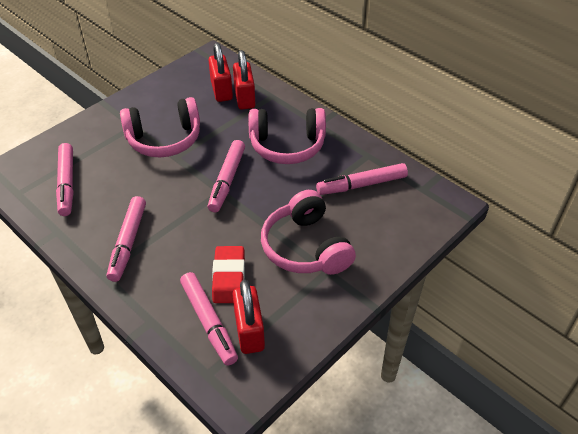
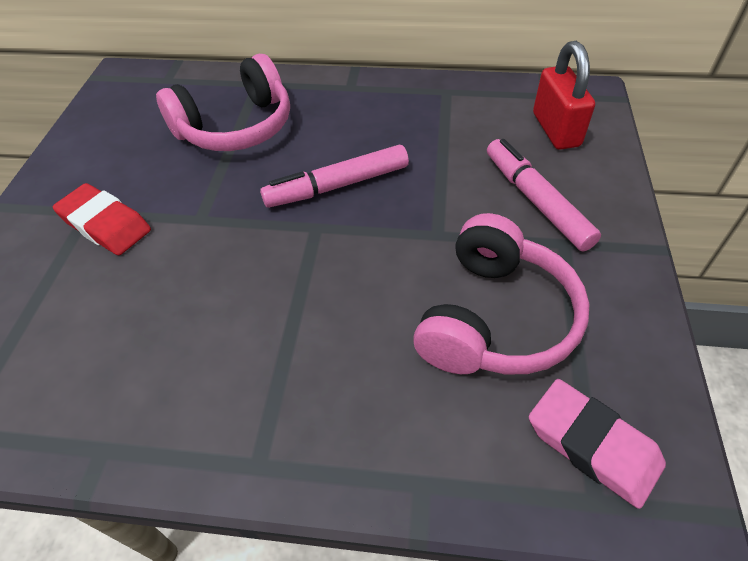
pink eraser: 0 -> 1
pink headphones: 3 -> 2
pink marker: 5 -> 2
red padlock: 3 -> 1

